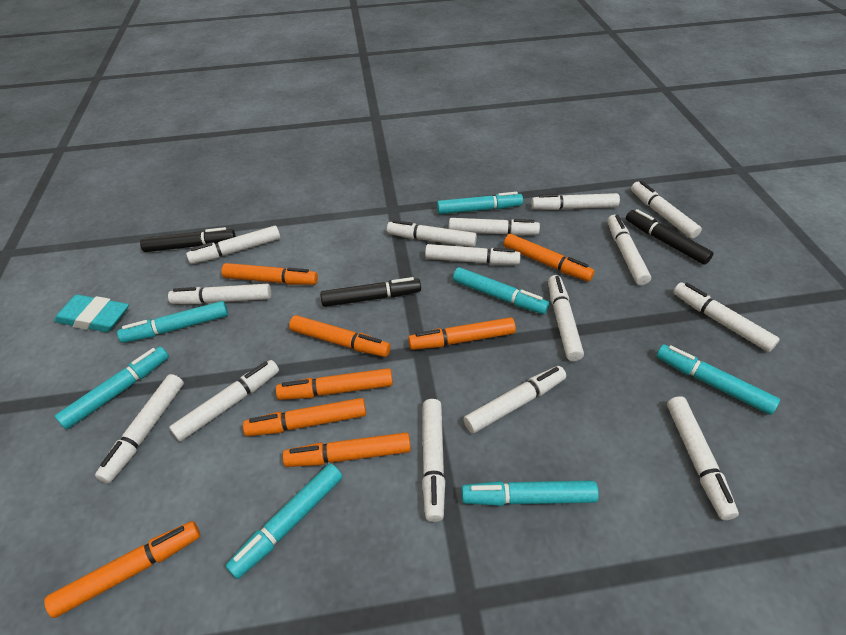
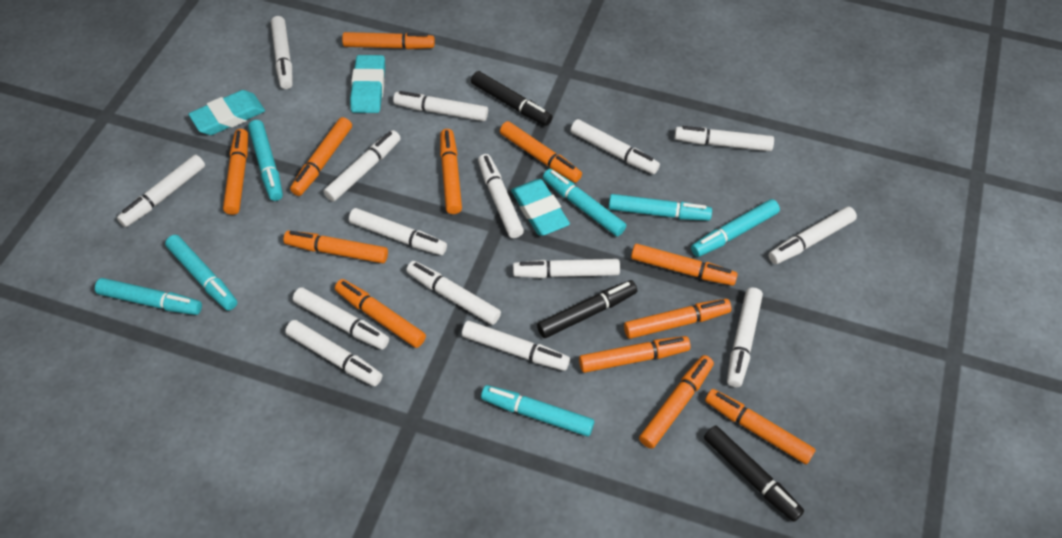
orange marker: 8 -> 12
turquoise eraser: 1 -> 3

